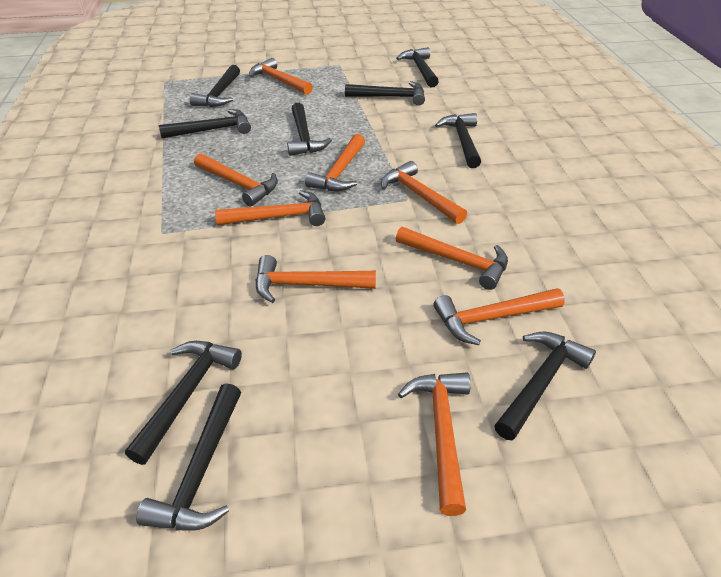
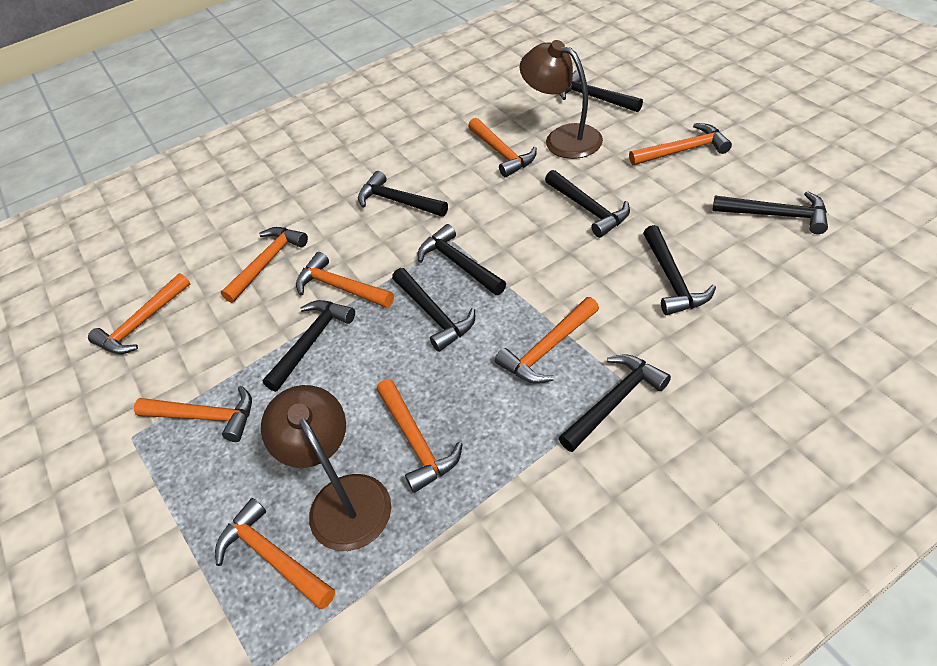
brown lamp: 0 -> 2

